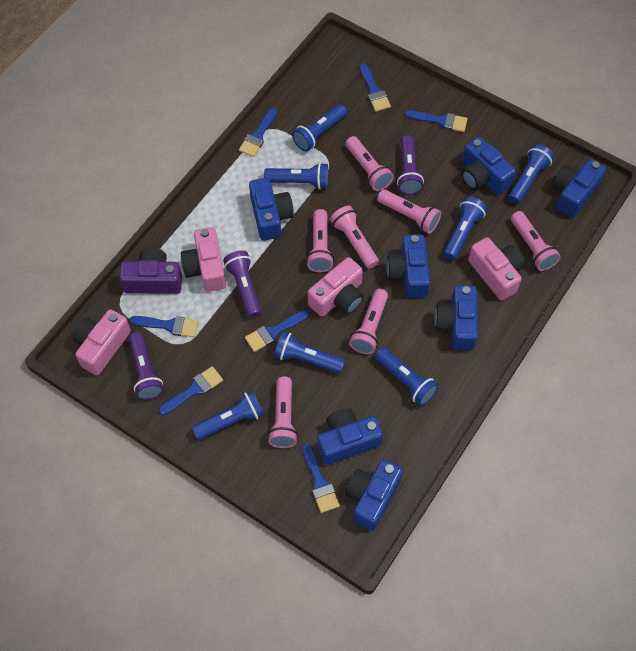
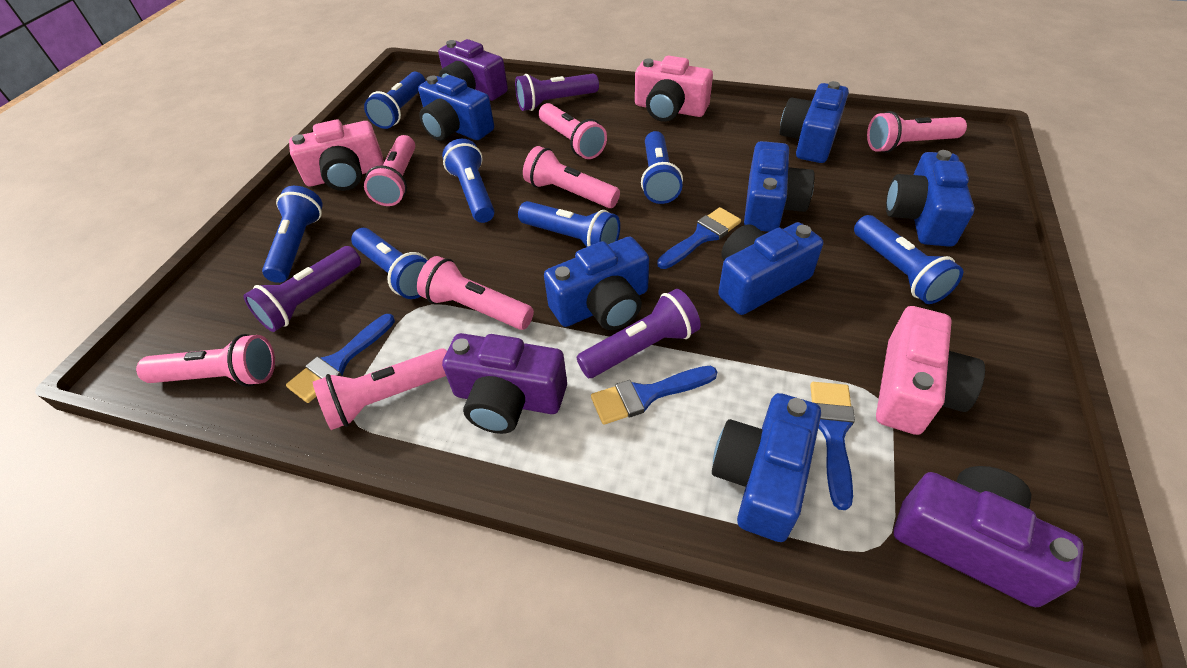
blue brush: 7 -> 4
pink camera: 4 -> 3
purple camera: 1 -> 3

